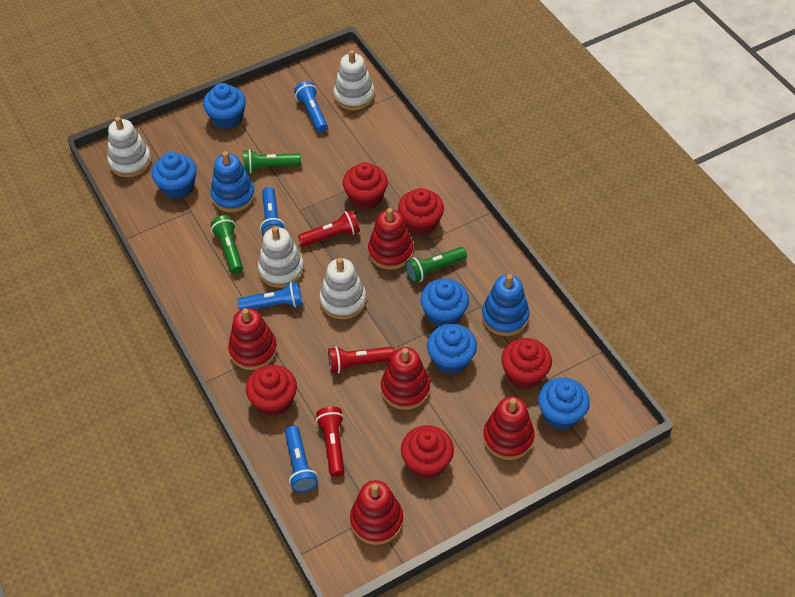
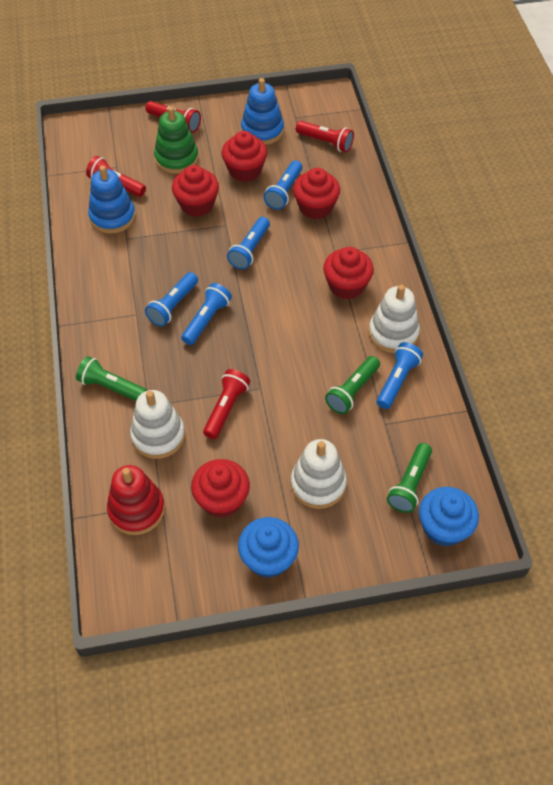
blue cupcake: 5 -> 2
blue flashlight: 4 -> 5
green stacking toy: 0 -> 1
red flashlight: 3 -> 4
red stacking toy: 5 -> 1
white stacking toy: 4 -> 3

